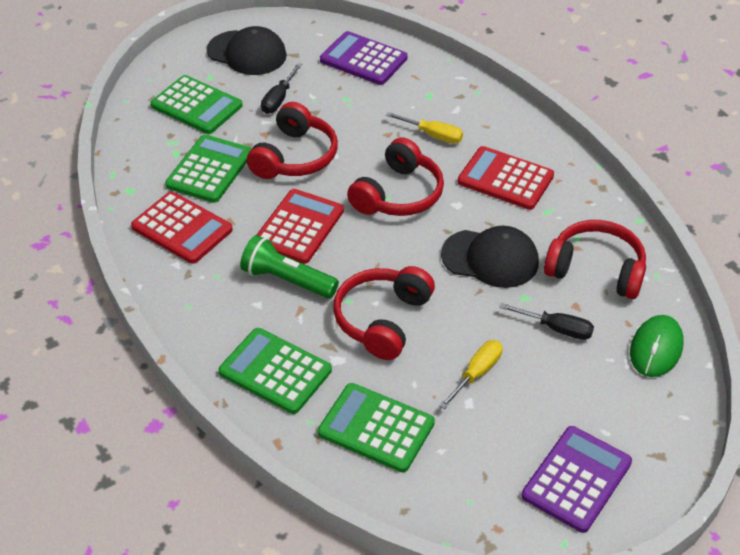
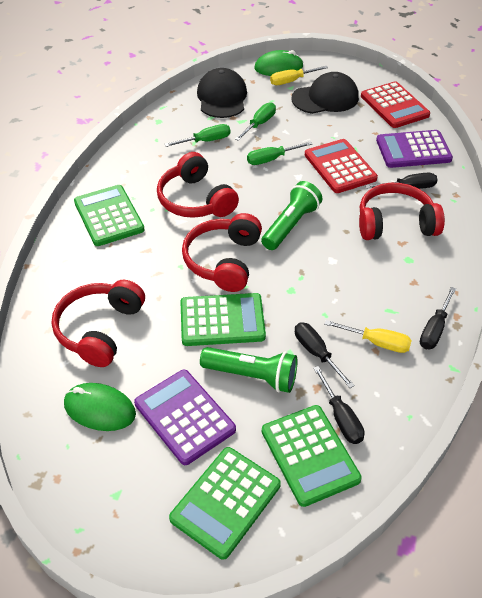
black screwdriver: 2 -> 4
green flashlight: 1 -> 2
green mouse: 1 -> 2
green screwdriver: 0 -> 3
red calculator: 3 -> 2

